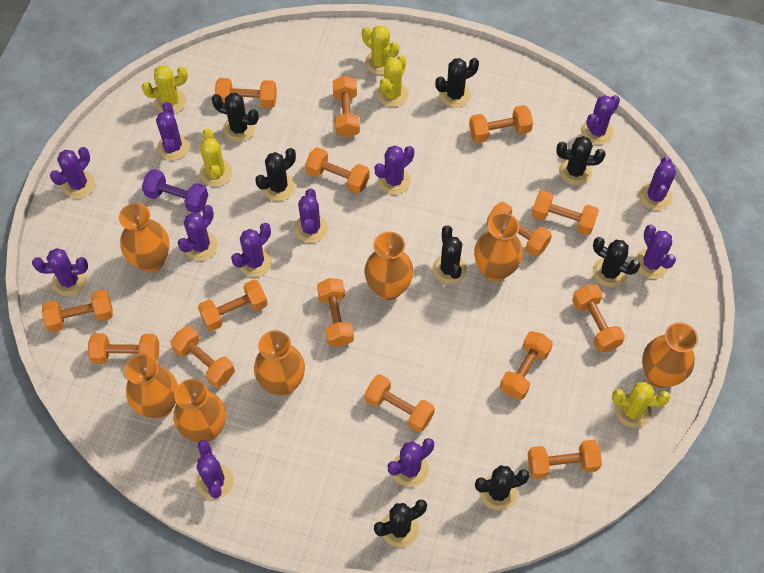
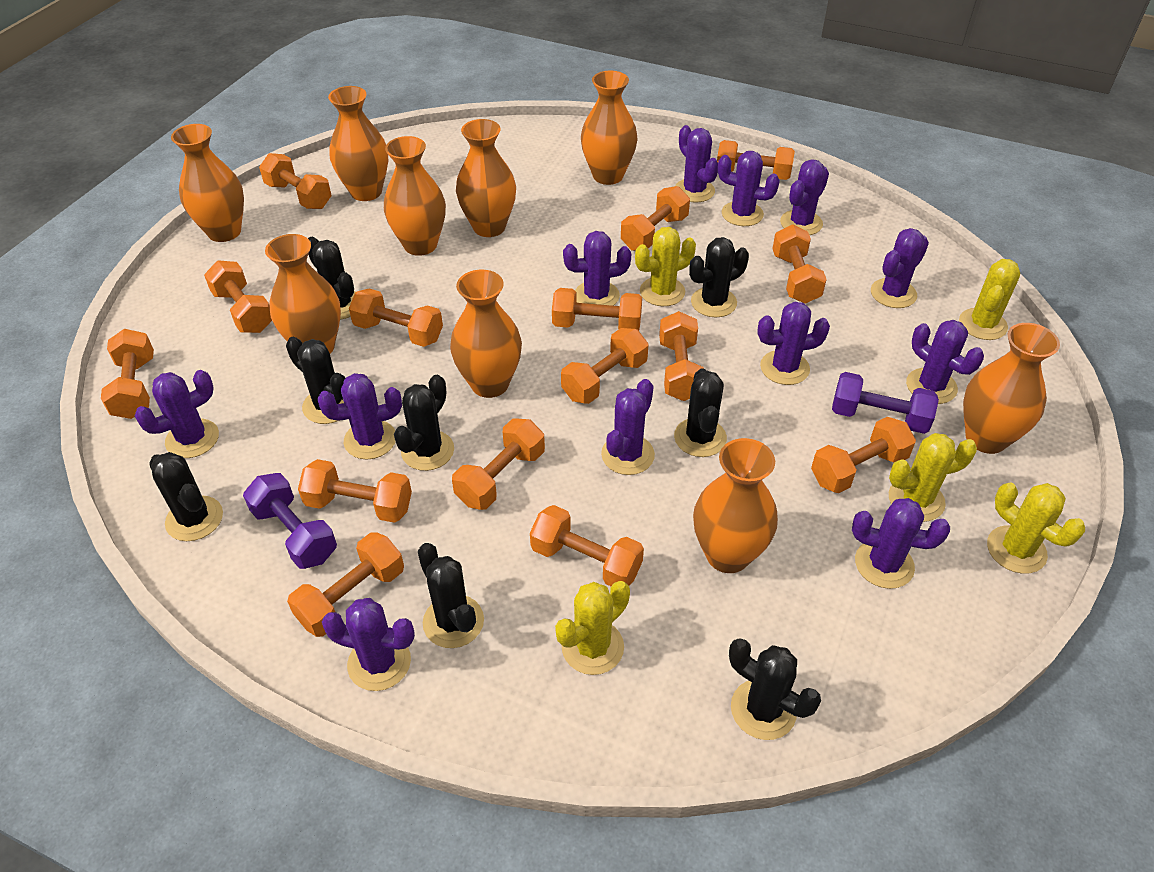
orange vase: 7 -> 9
purple dumbbell: 1 -> 2

